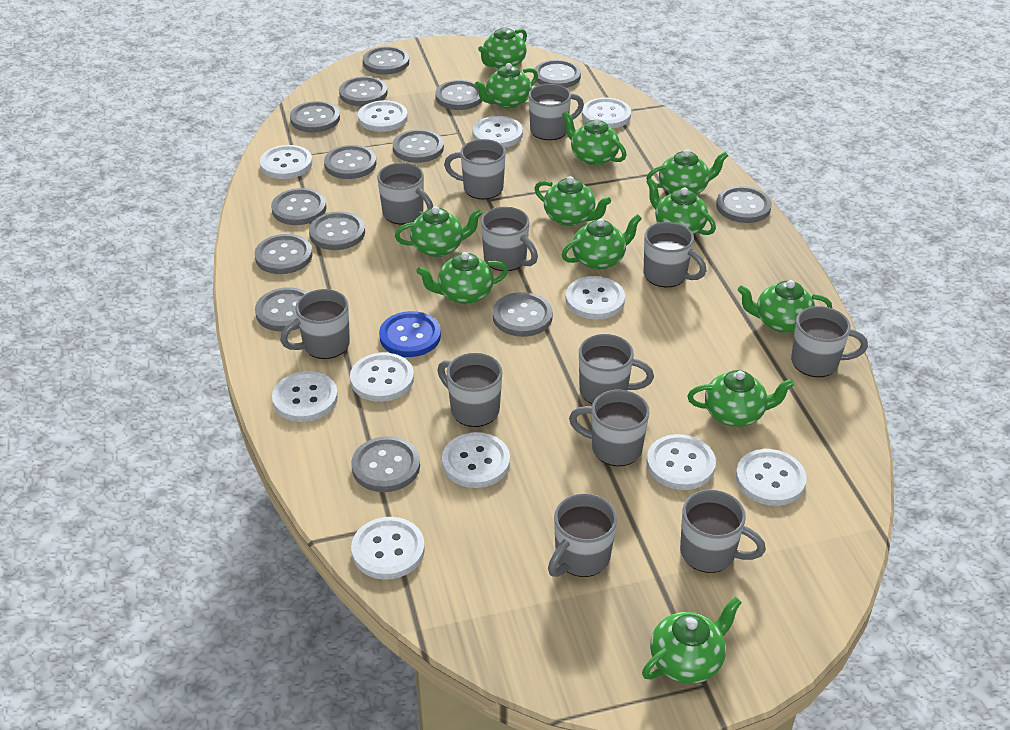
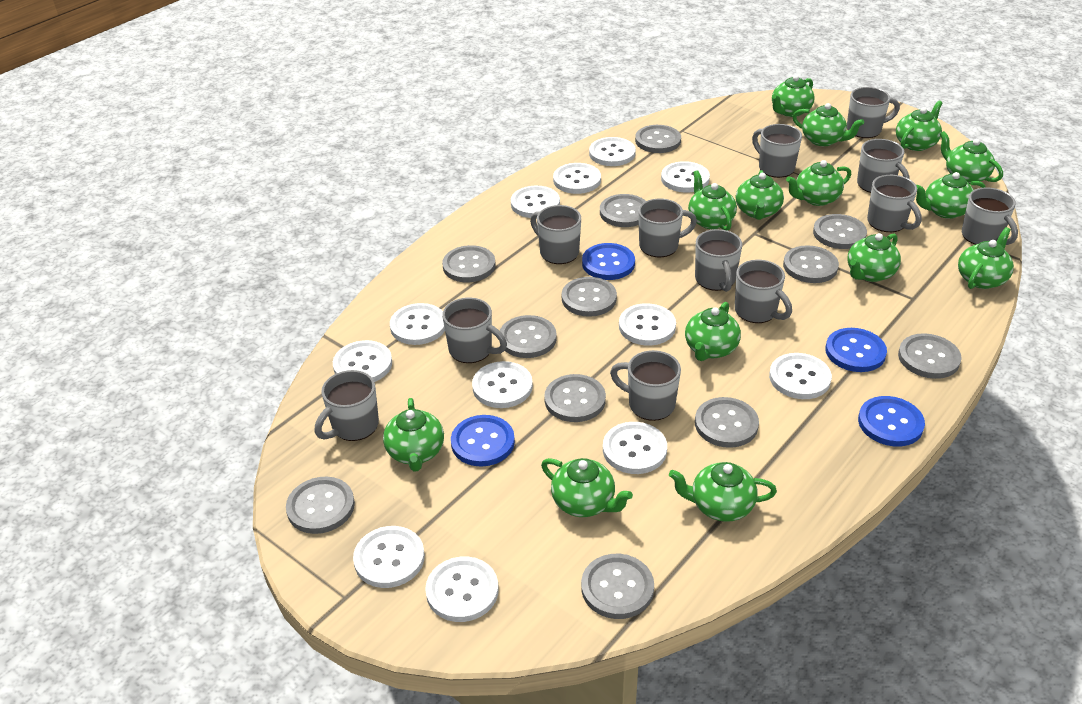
blue button: 1 -> 4
green teapot: 12 -> 14
grey button: 14 -> 12
white button: 11 -> 12

